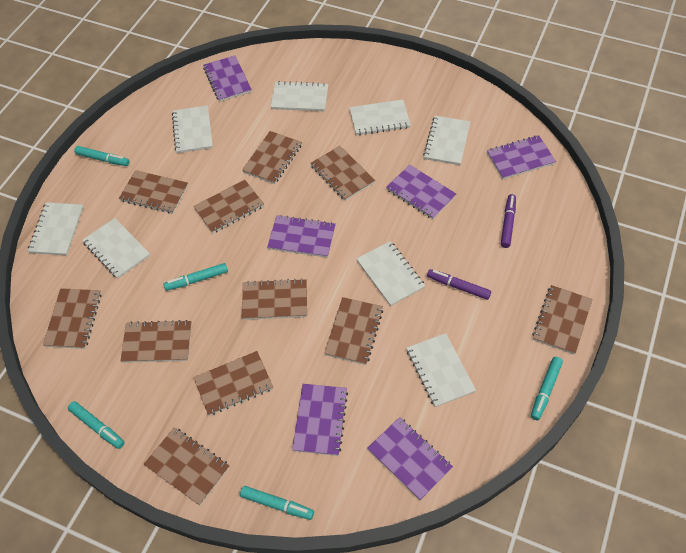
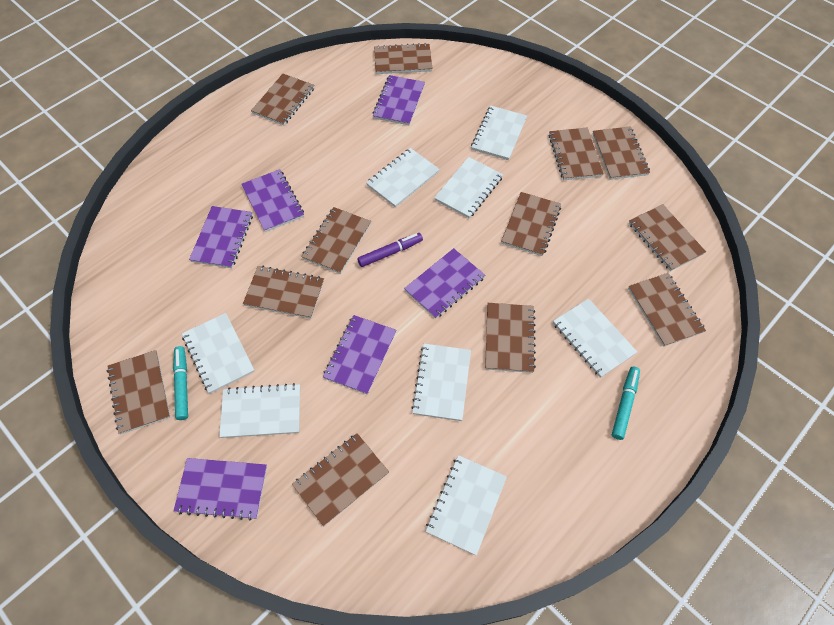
brown notebook: 11 -> 12
purple marker: 2 -> 1
turquoise marker: 5 -> 2

